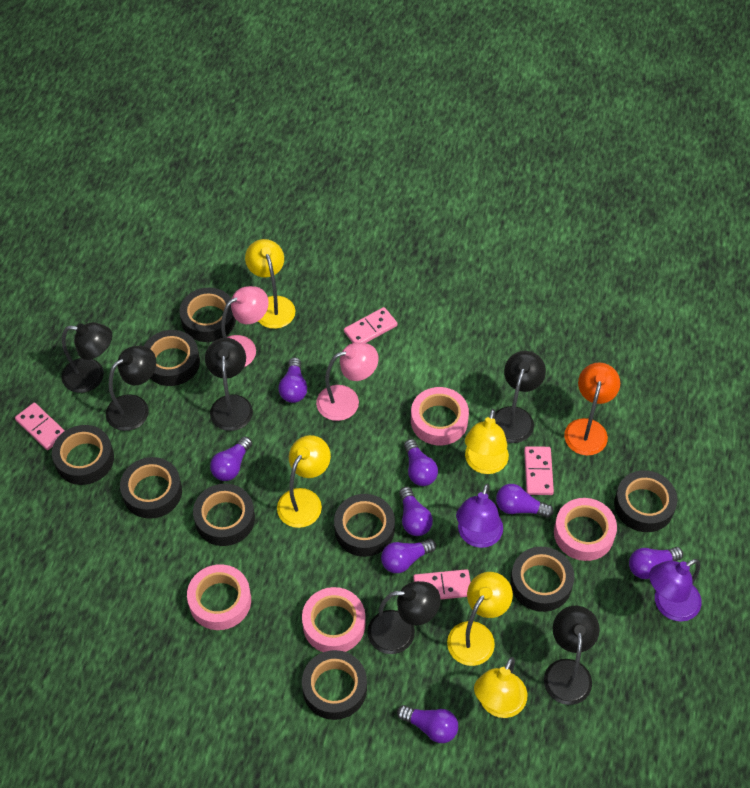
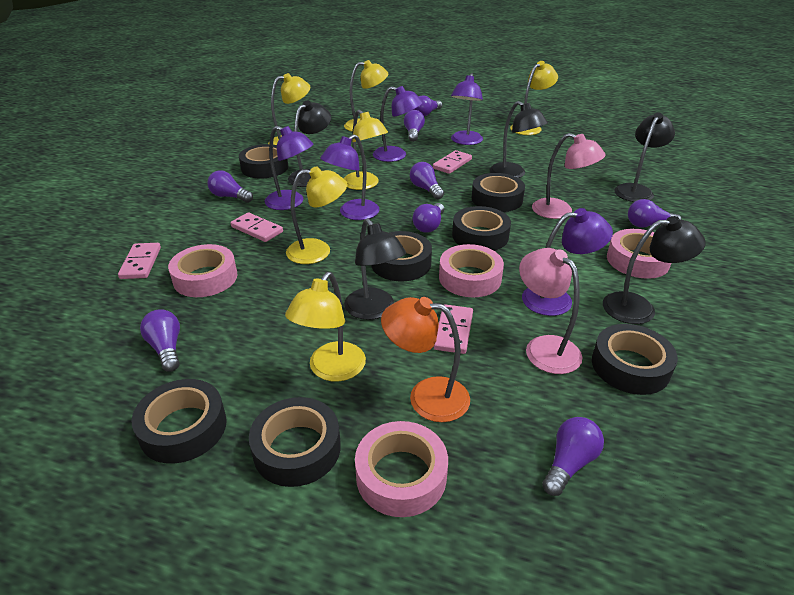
black lamp: 6 -> 5
black tape: 9 -> 7
purple lamp: 2 -> 5
yellow lamp: 5 -> 6

